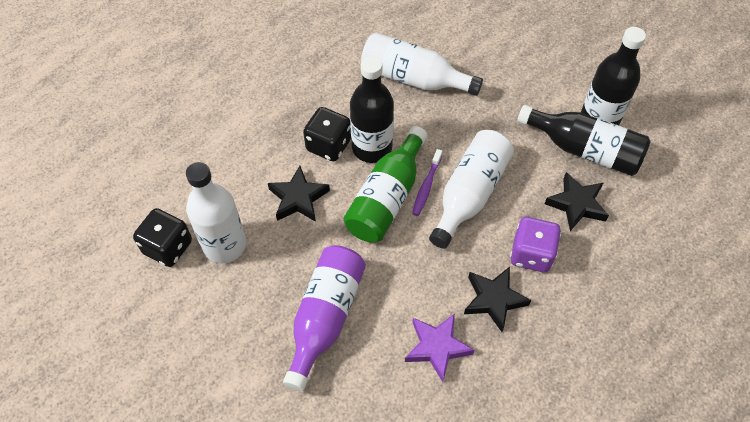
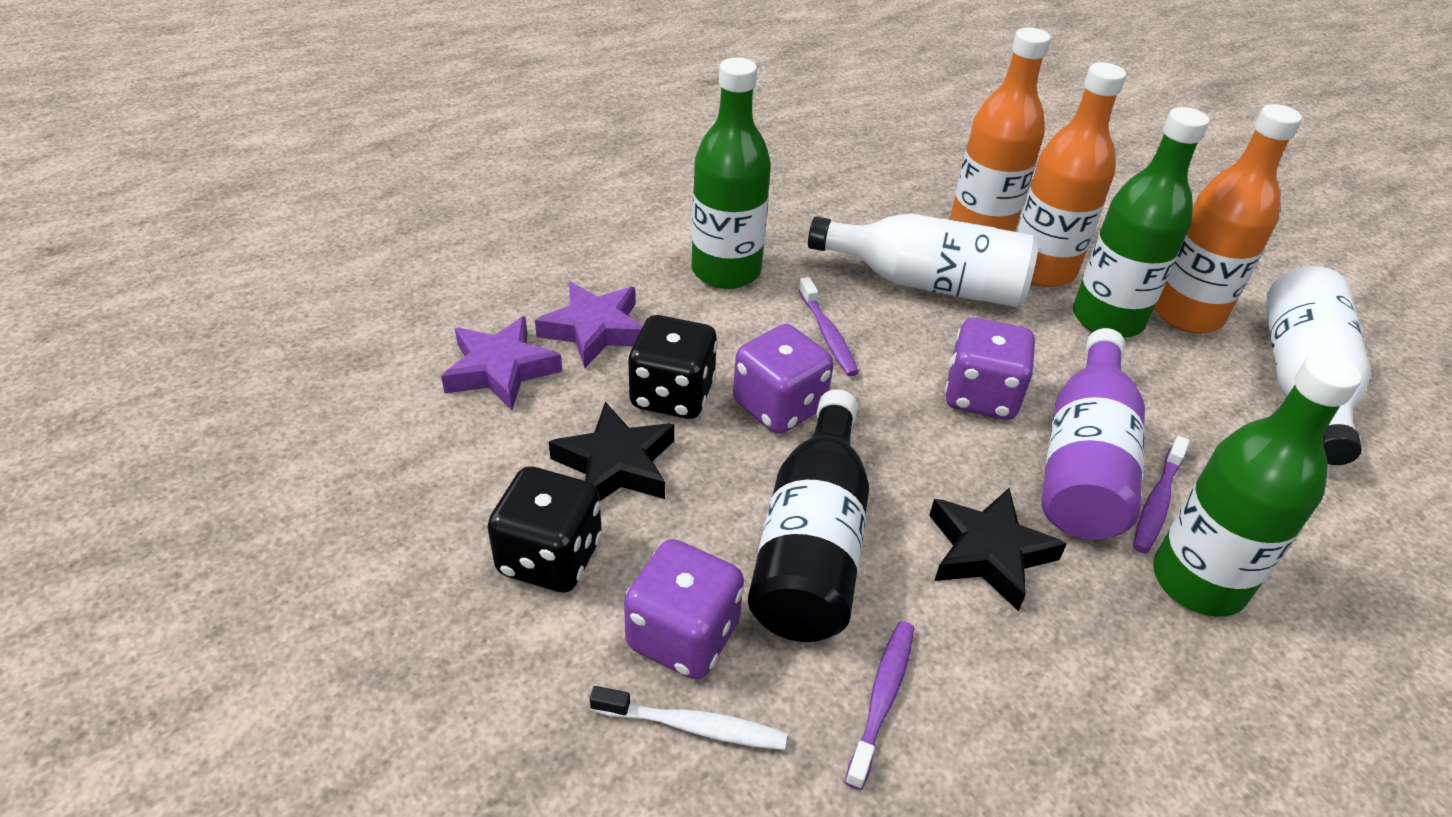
black bottle: 3 -> 1
black star: 3 -> 2
green bottle: 1 -> 3
orange bottle: 0 -> 3
purple dice: 1 -> 3
purple star: 1 -> 2
purple toothbrush: 1 -> 3
white bottle: 3 -> 2
white toothbrush: 0 -> 1

